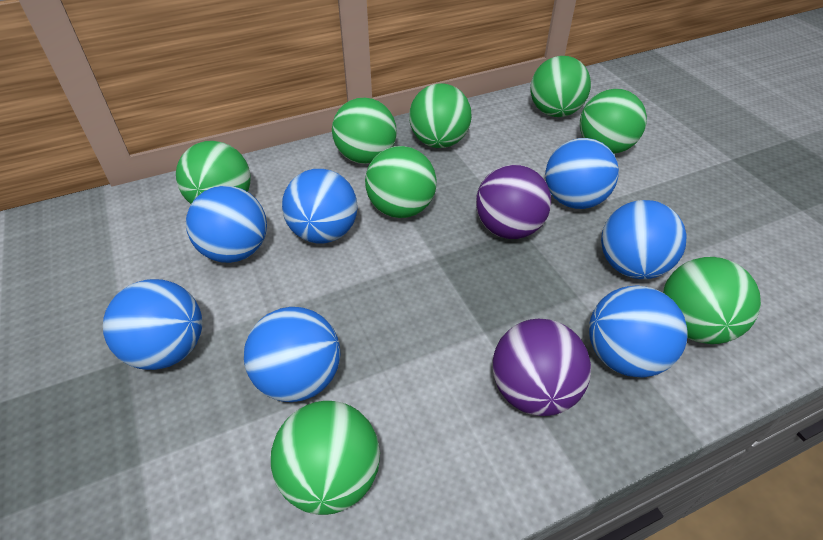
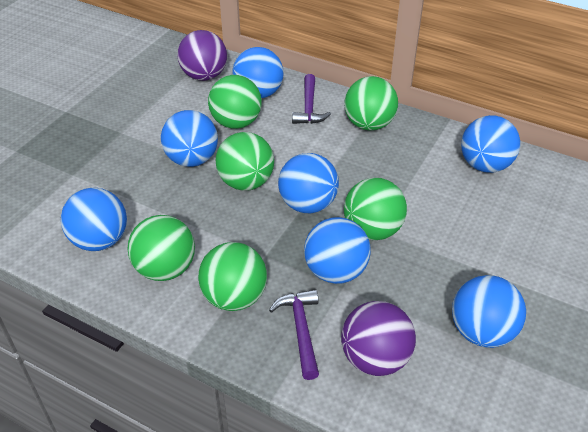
green ball: 8 -> 6
purple hammer: 0 -> 2

